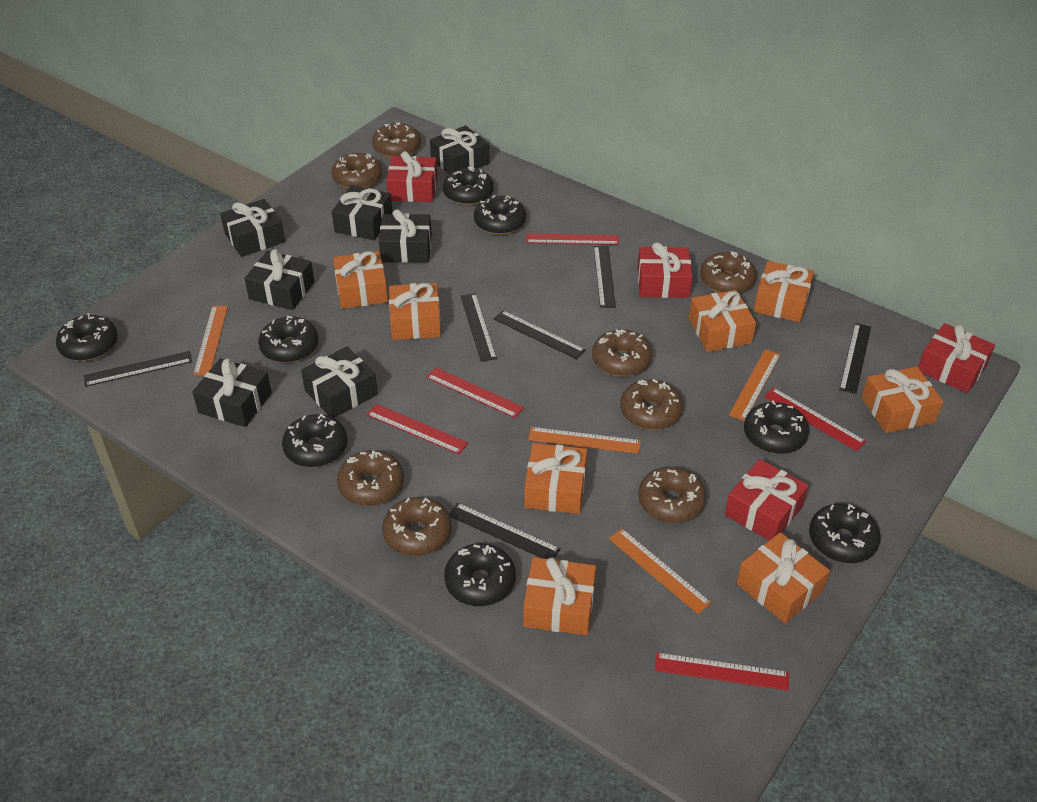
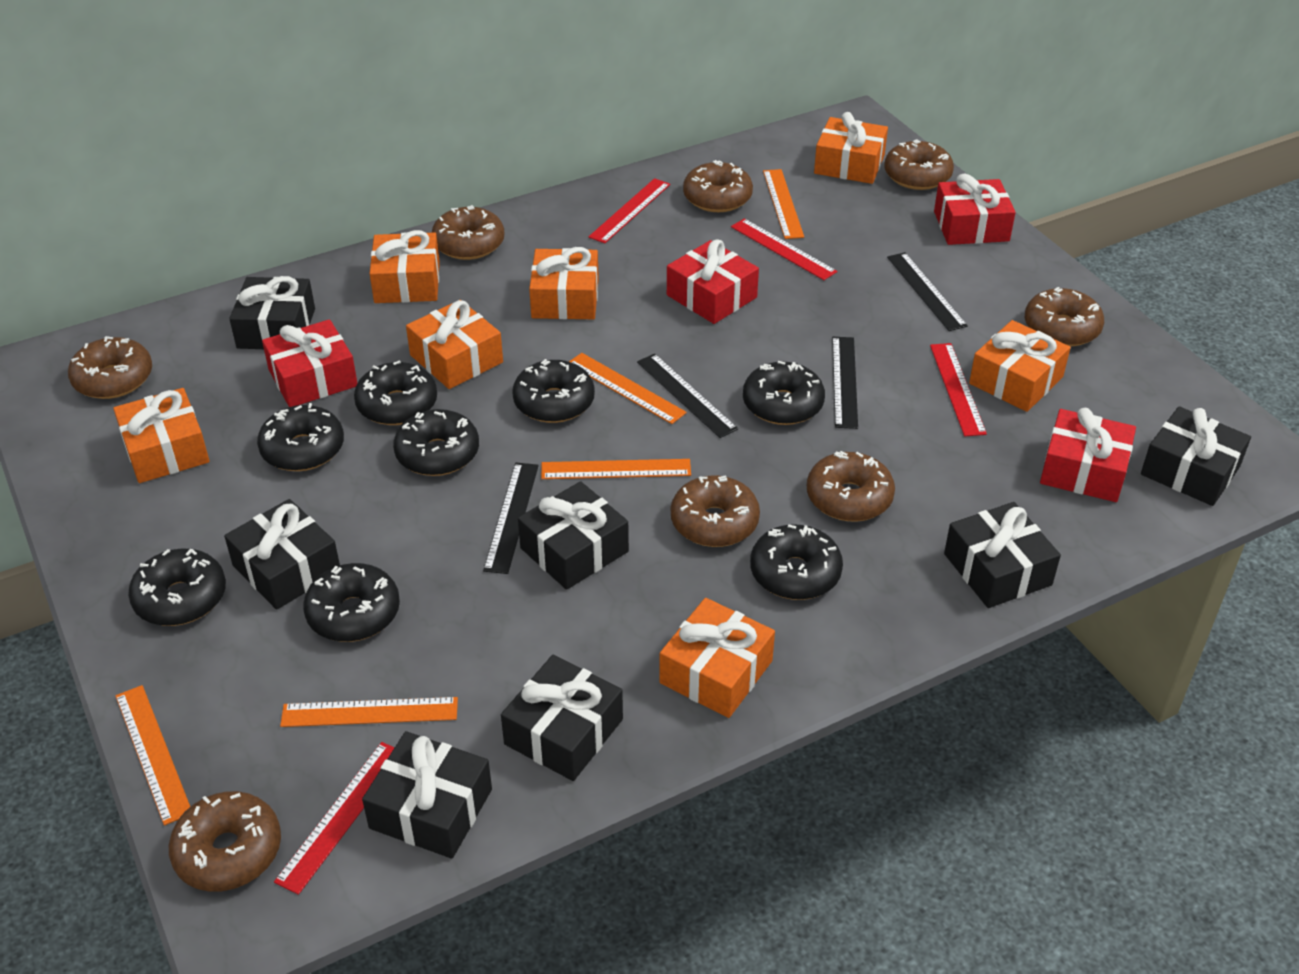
black ruler: 6 -> 4
orange gift: 8 -> 7
orange ruler: 4 -> 5
red ruler: 5 -> 4

